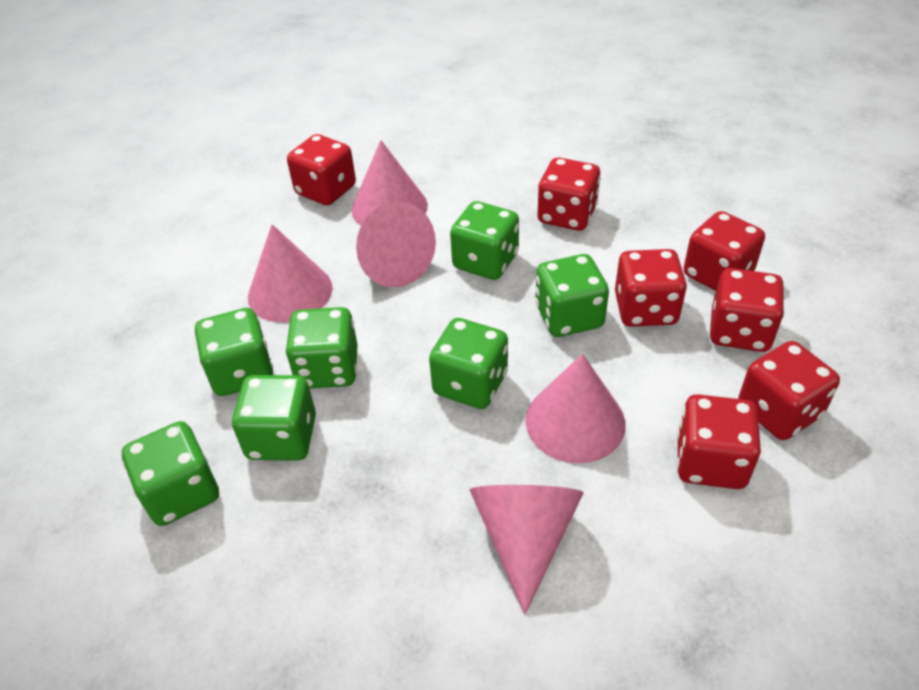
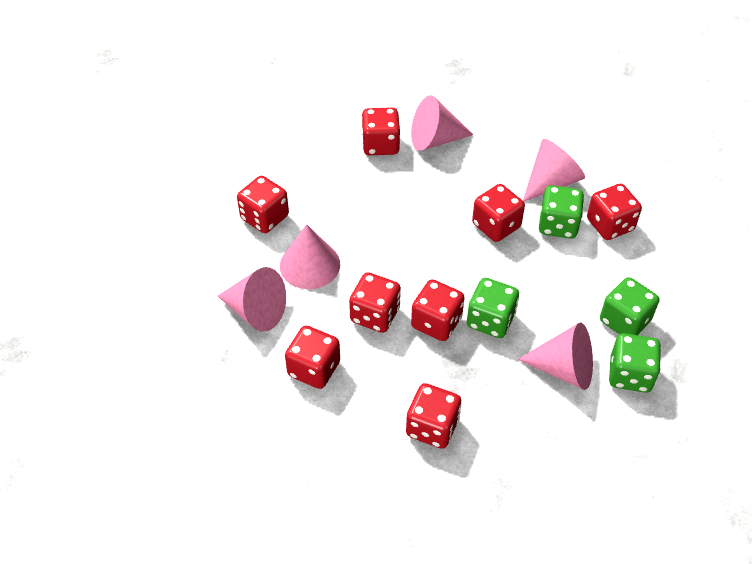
green dice: 7 -> 4
red dice: 7 -> 8

